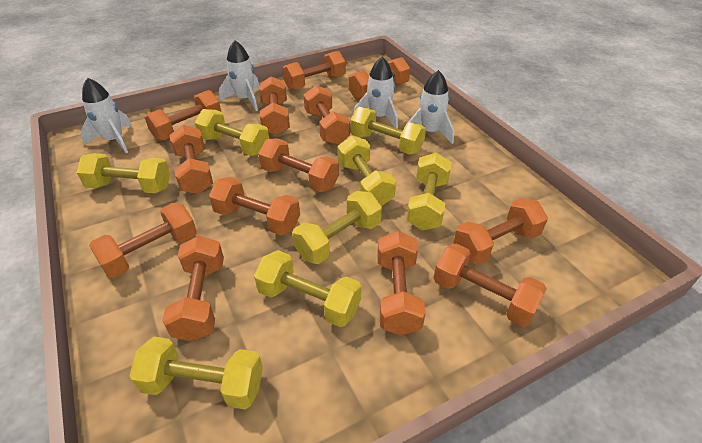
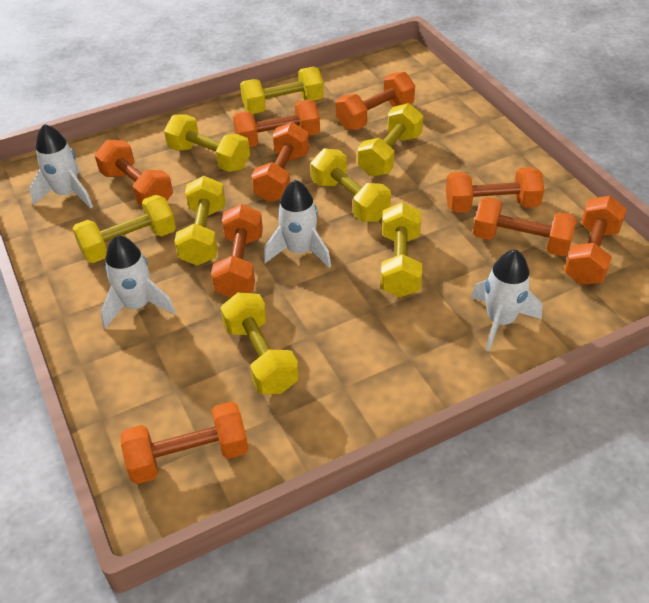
orange dumbbell: 13 -> 9

